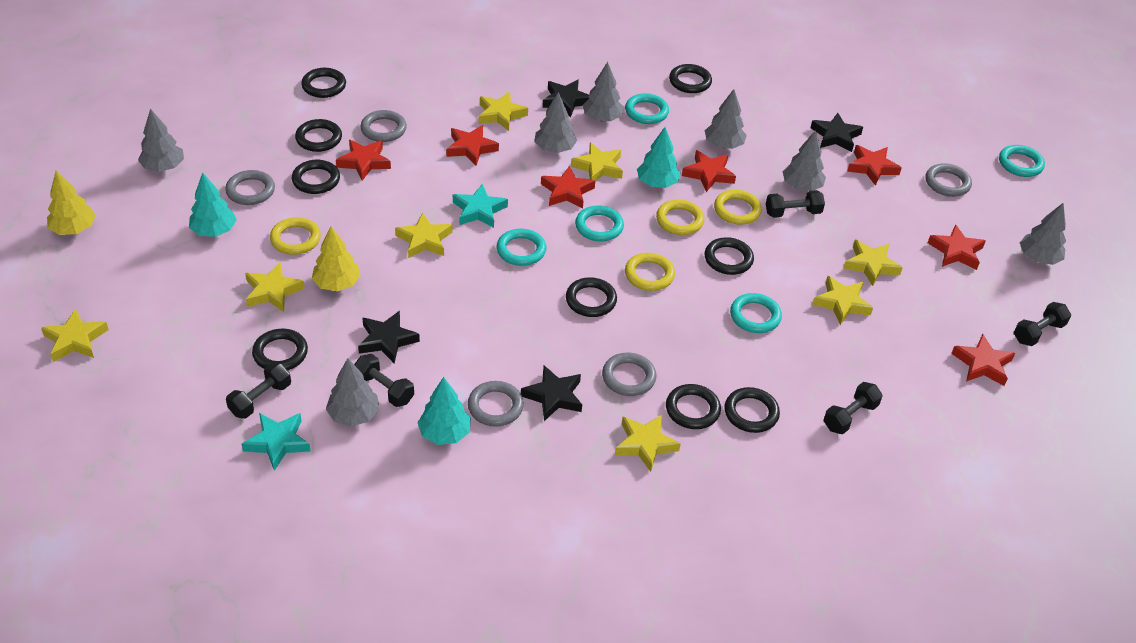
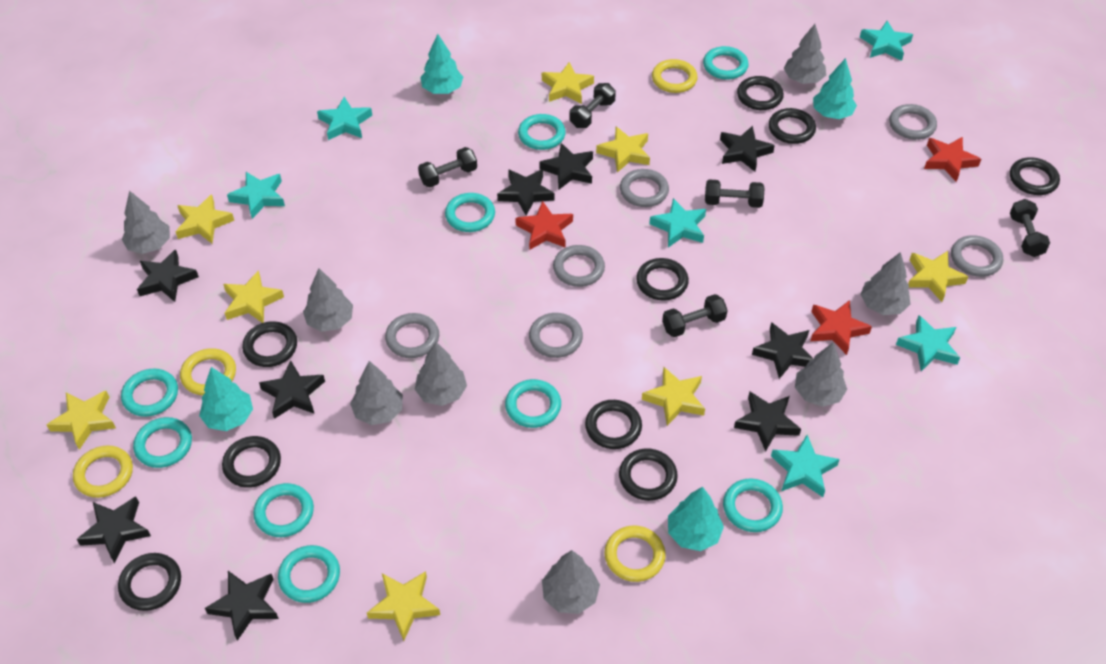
black star: 4 -> 9
grey ring: 5 -> 6
grey tree: 7 -> 8
red star: 7 -> 3
turquoise ring: 5 -> 9
turquoise star: 2 -> 6
turquoise tree: 3 -> 4
yellow tree: 2 -> 0

